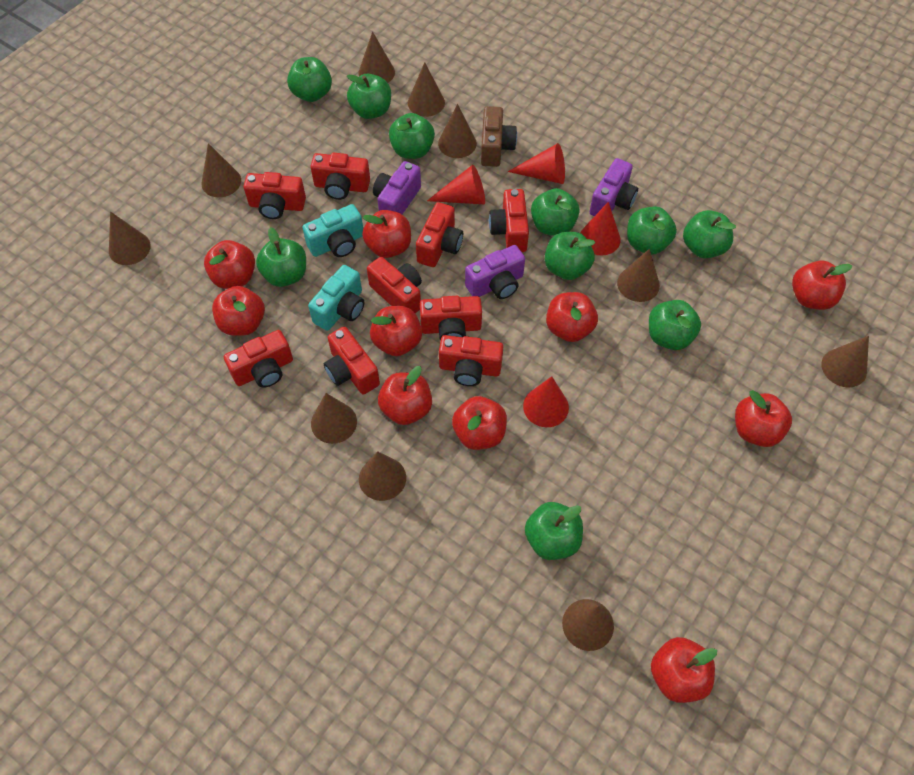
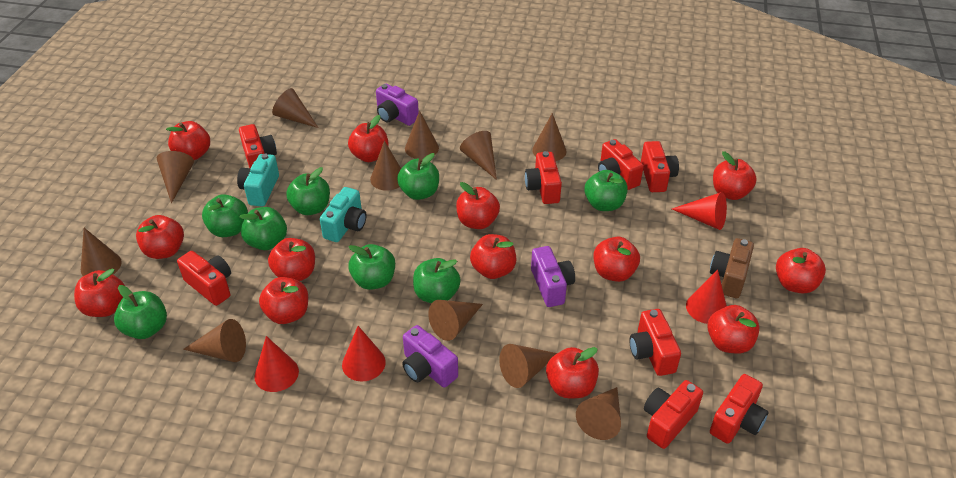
brown cone: 10 -> 11
green apple: 10 -> 8
red apple: 10 -> 13
red camera: 9 -> 8

